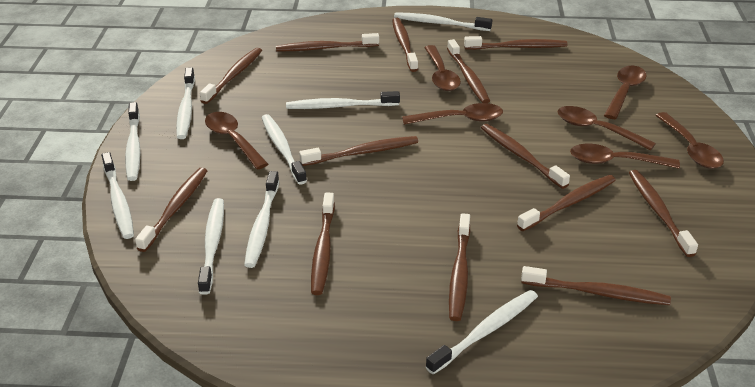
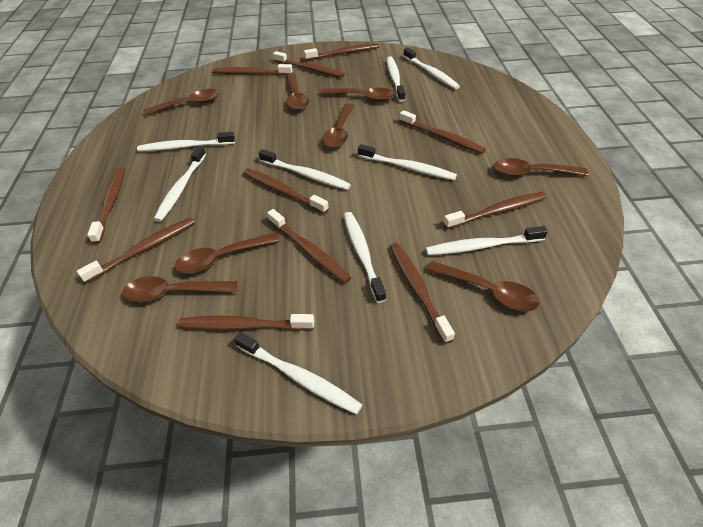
brown spoon: 7 -> 8
brown toothbrush: 13 -> 11

